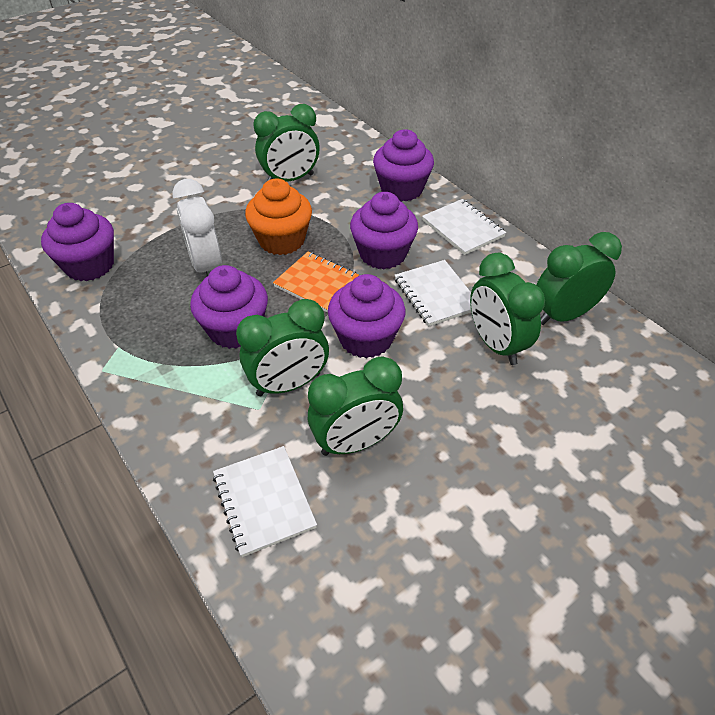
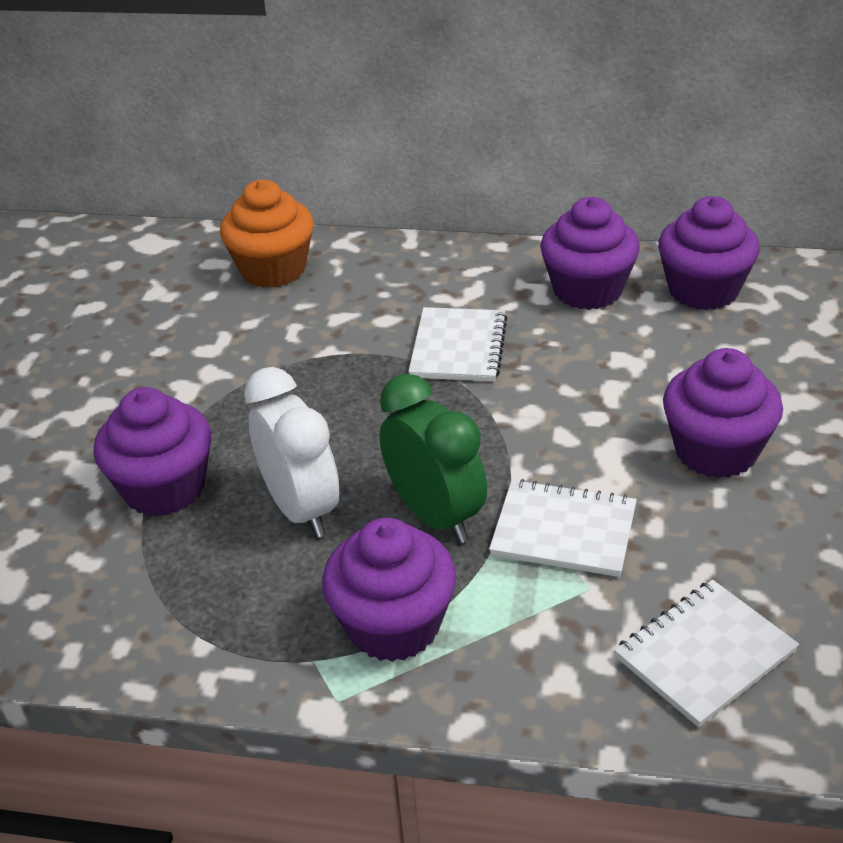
green clock: 5 -> 1
orange notebook: 1 -> 0

